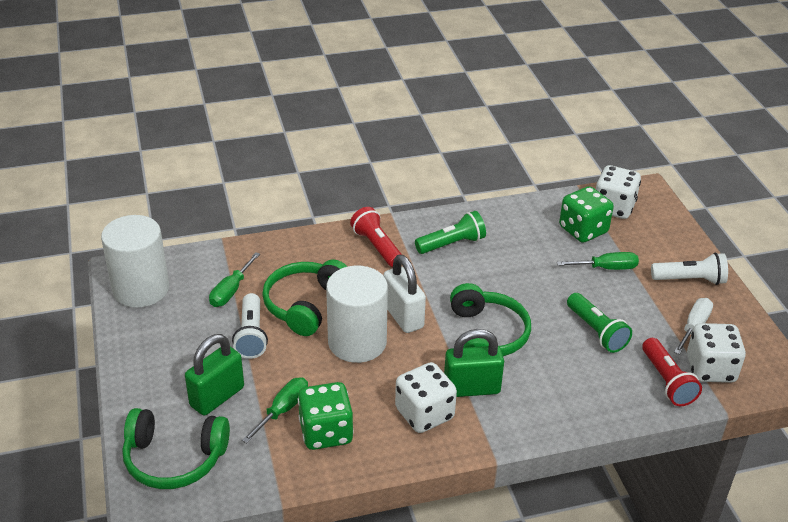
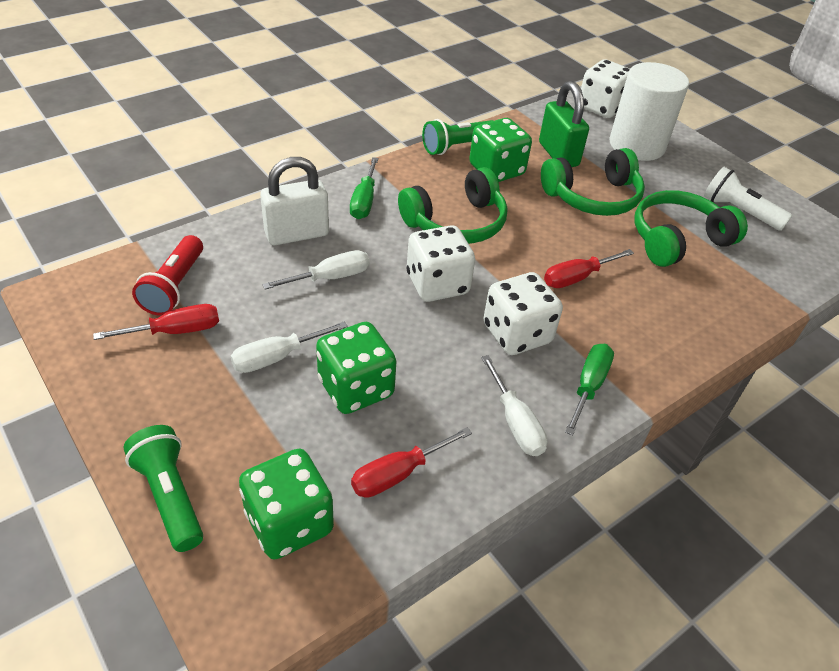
green dice: 2 -> 3
green padlock: 2 -> 1
green screwdriver: 3 -> 2
red flashlight: 2 -> 1
red screwdriver: 0 -> 3
white cylinder: 2 -> 1
white flashlight: 2 -> 1
white screwdriver: 1 -> 3

